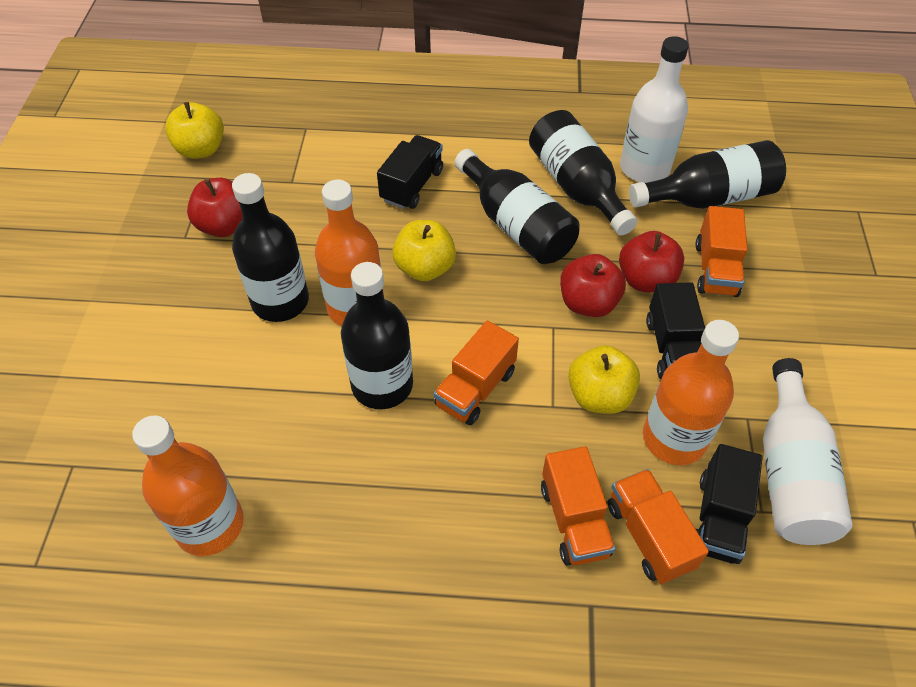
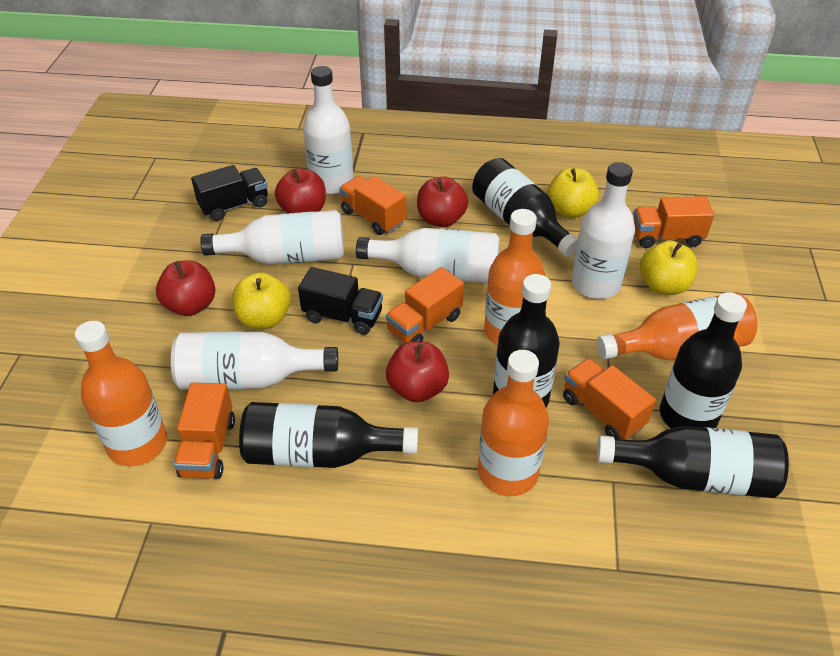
black truck: 3 -> 2
orange bottle: 3 -> 4
orange truck: 4 -> 5
red apple: 3 -> 4
white bottle: 2 -> 5

